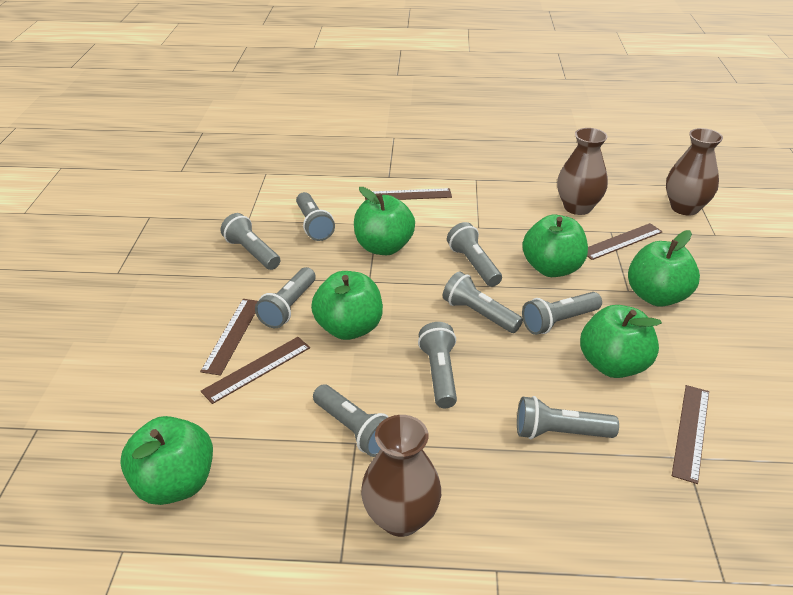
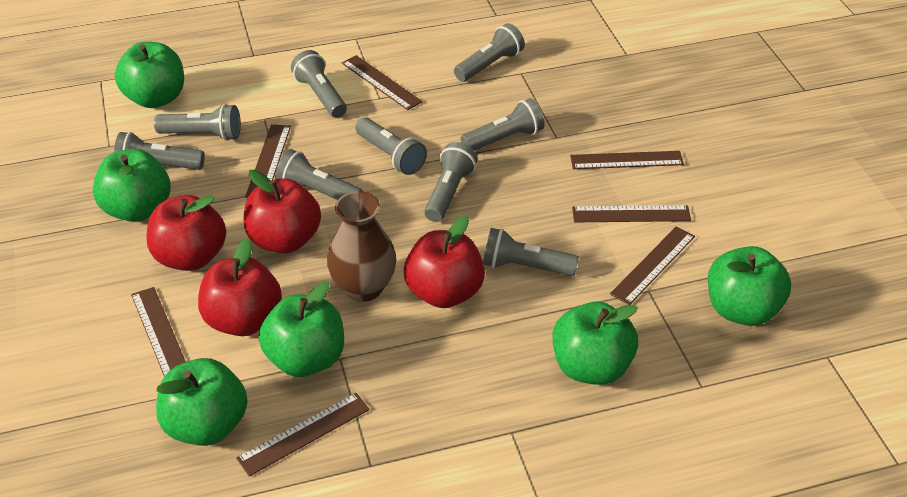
brown ruler: 5 -> 7
brown vase: 3 -> 1
red apple: 0 -> 4

